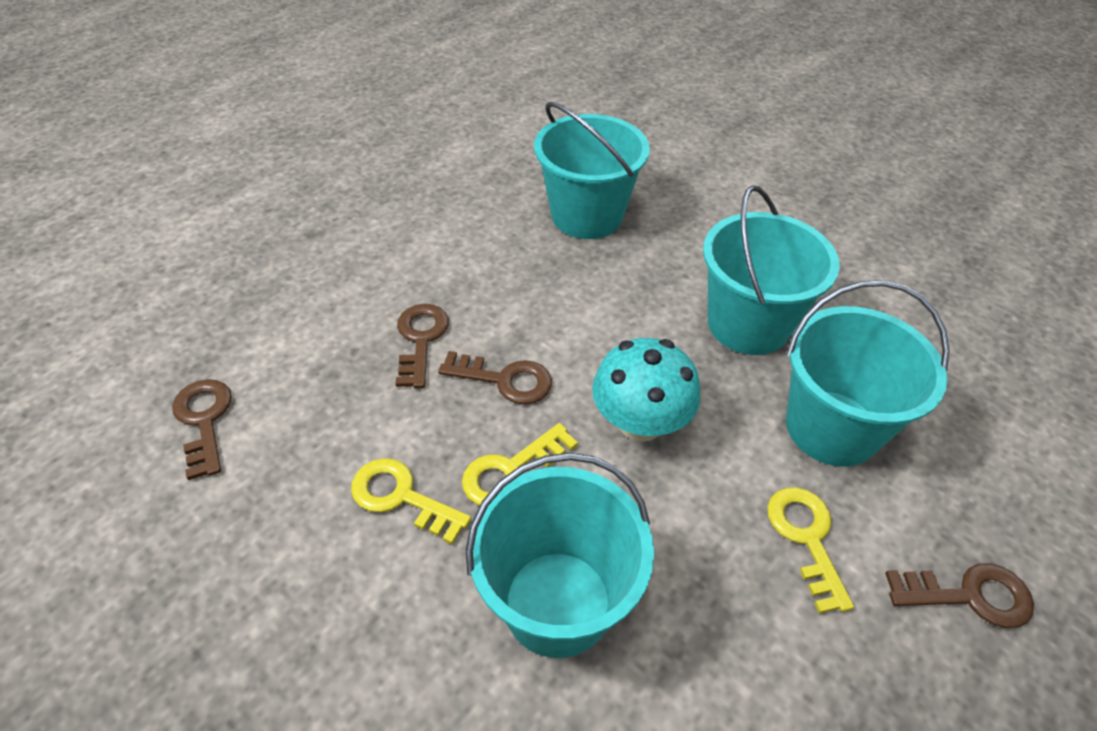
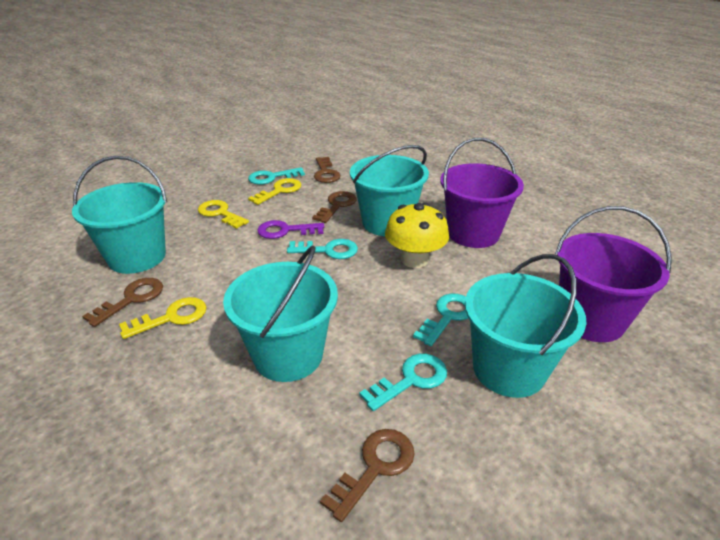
purple bucket: 0 -> 2
purple key: 0 -> 1
turquoise key: 0 -> 4
turquoise mushroom: 1 -> 0
yellow mushroom: 0 -> 1

